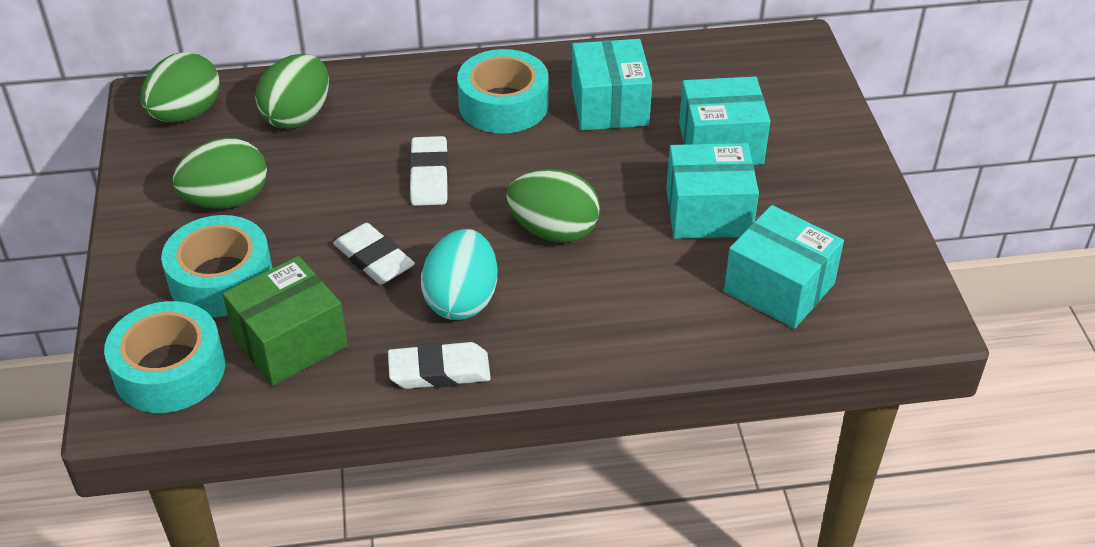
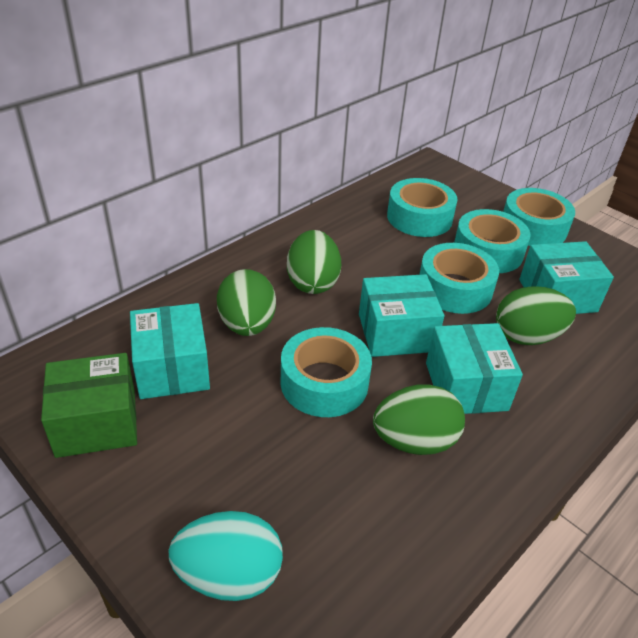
turquoise tape: 3 -> 5
white eraser: 3 -> 0

